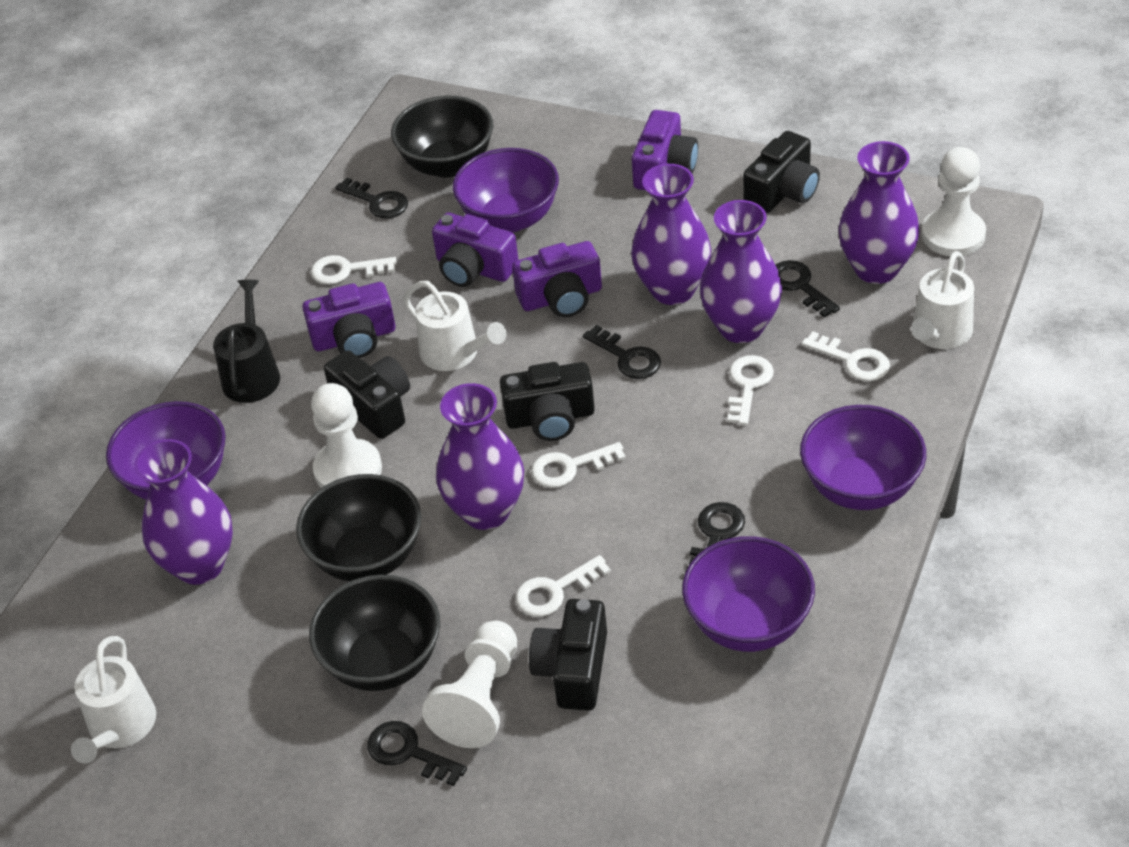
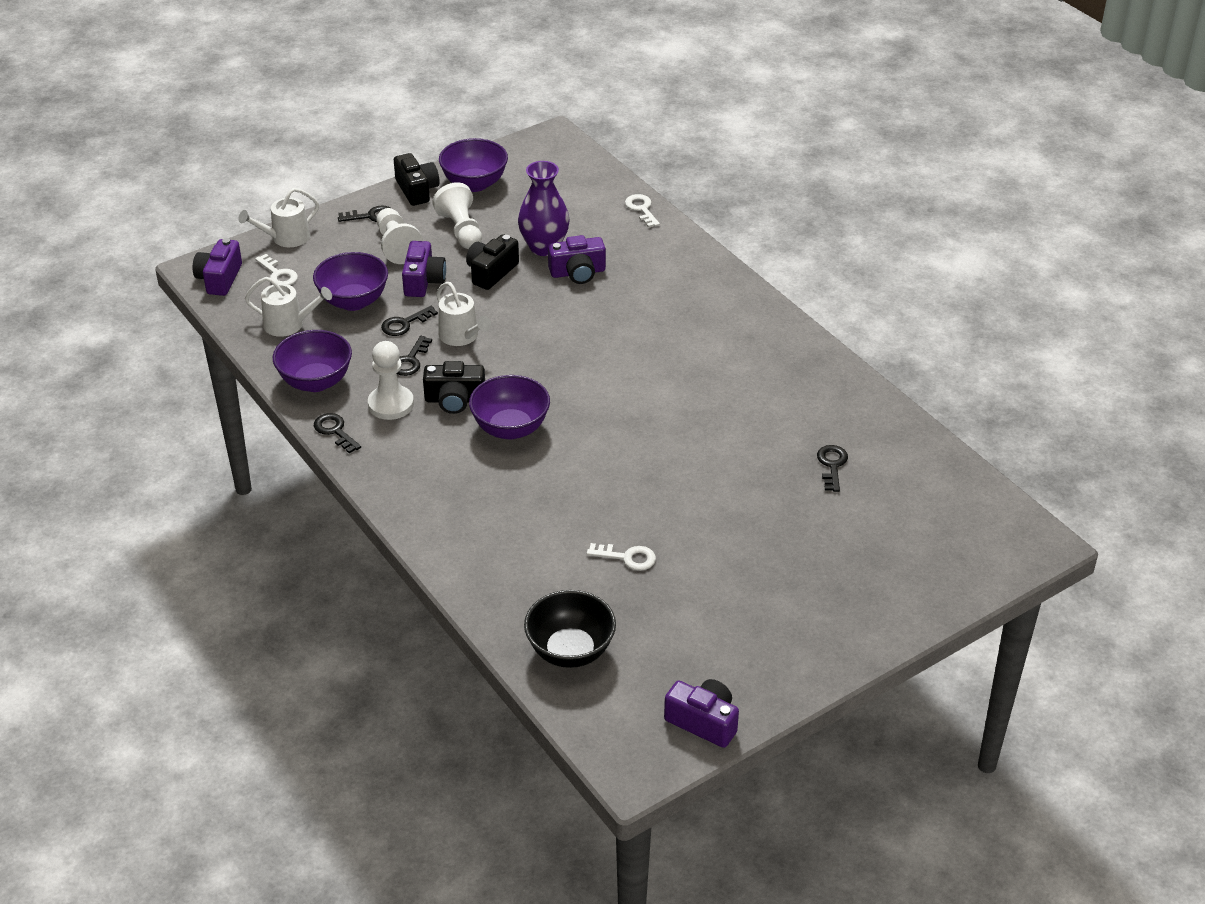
black bowl: 3 -> 1
black camera: 4 -> 3
black watering can: 1 -> 0
purple vase: 5 -> 1
white key: 5 -> 3

